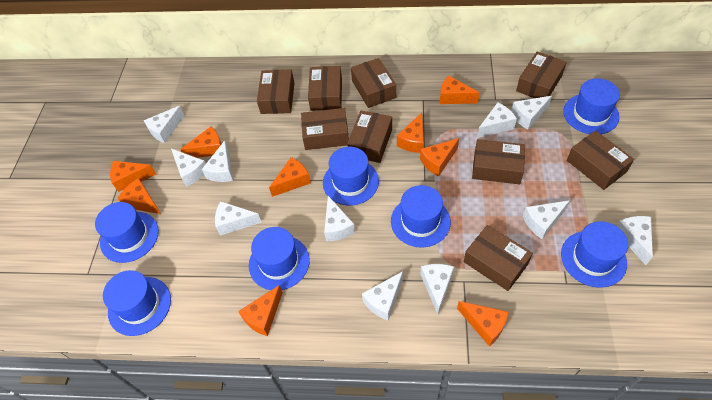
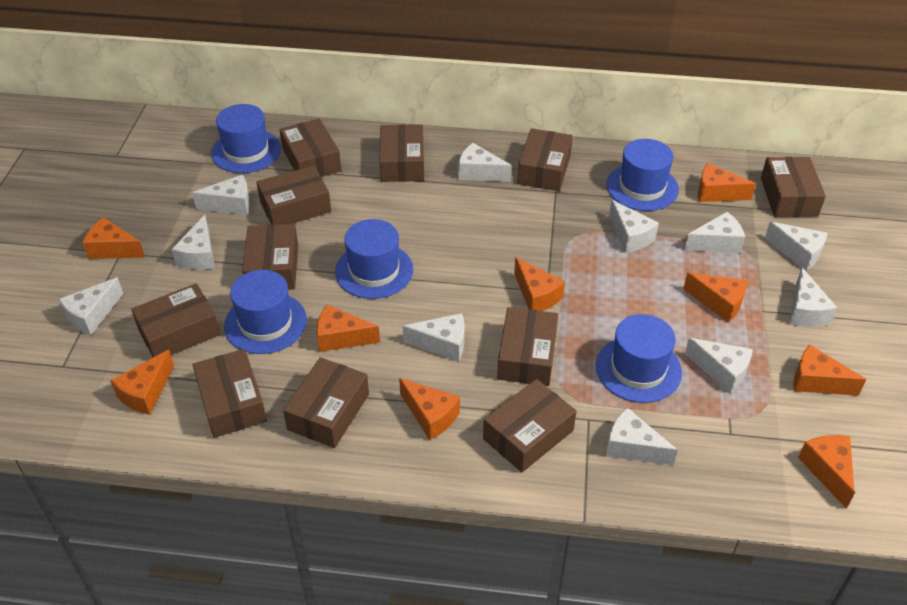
blue hat: 7 -> 5
brown box: 9 -> 11

